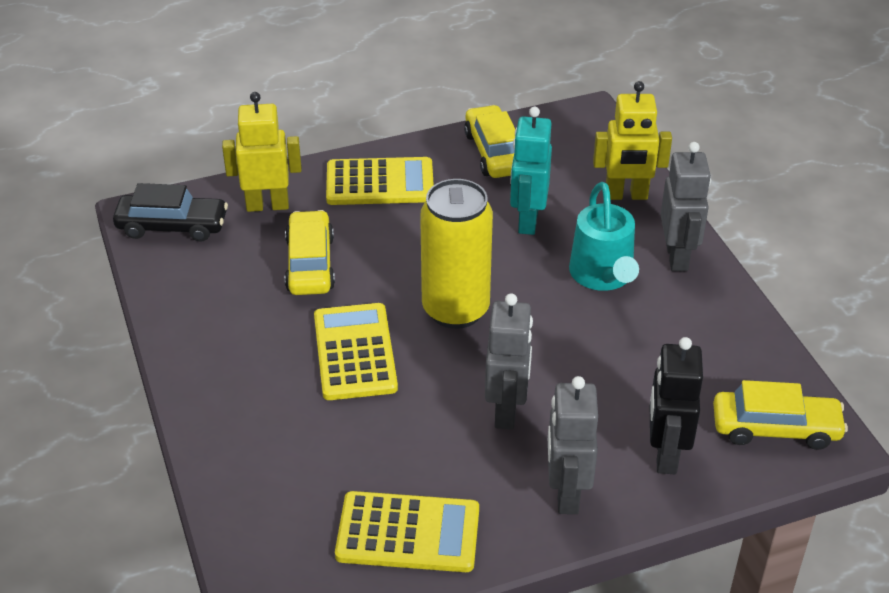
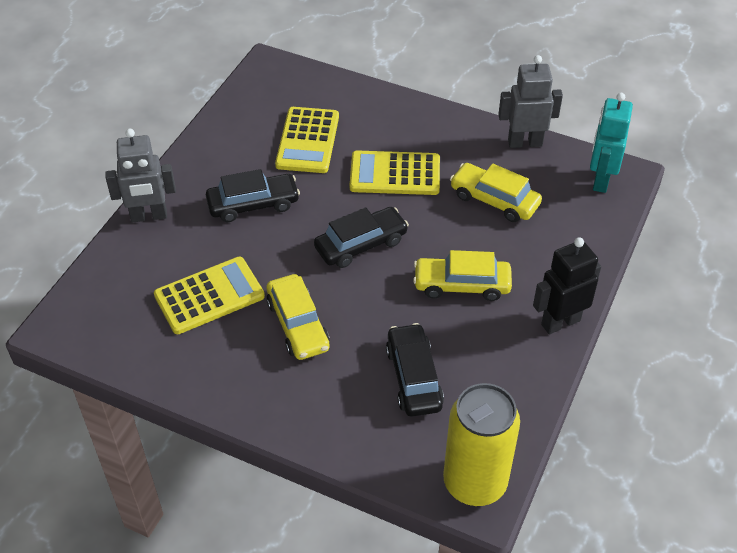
black car: 1 -> 3
grey robot: 3 -> 2
turquoise watering can: 1 -> 0
yellow robot: 2 -> 0

